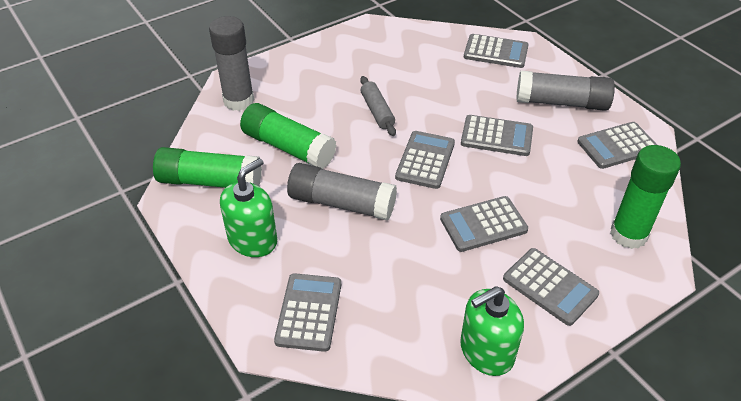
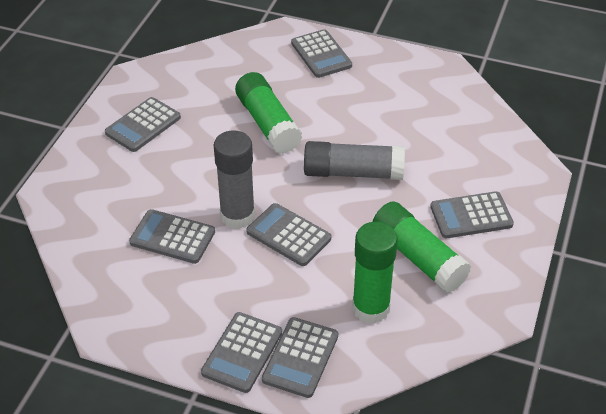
green soap dispenser: 2 -> 0
grey glue stick: 3 -> 2
grey rolling pin: 1 -> 0

